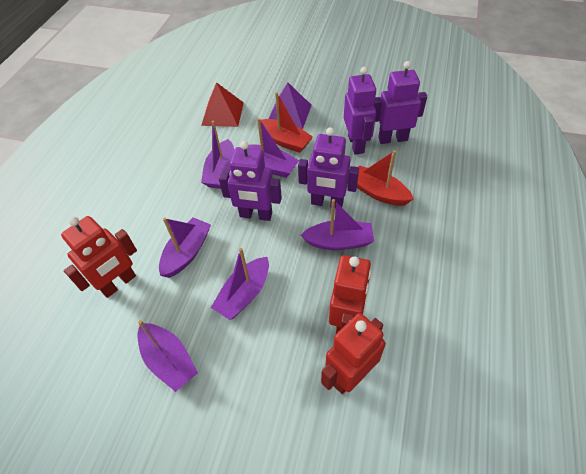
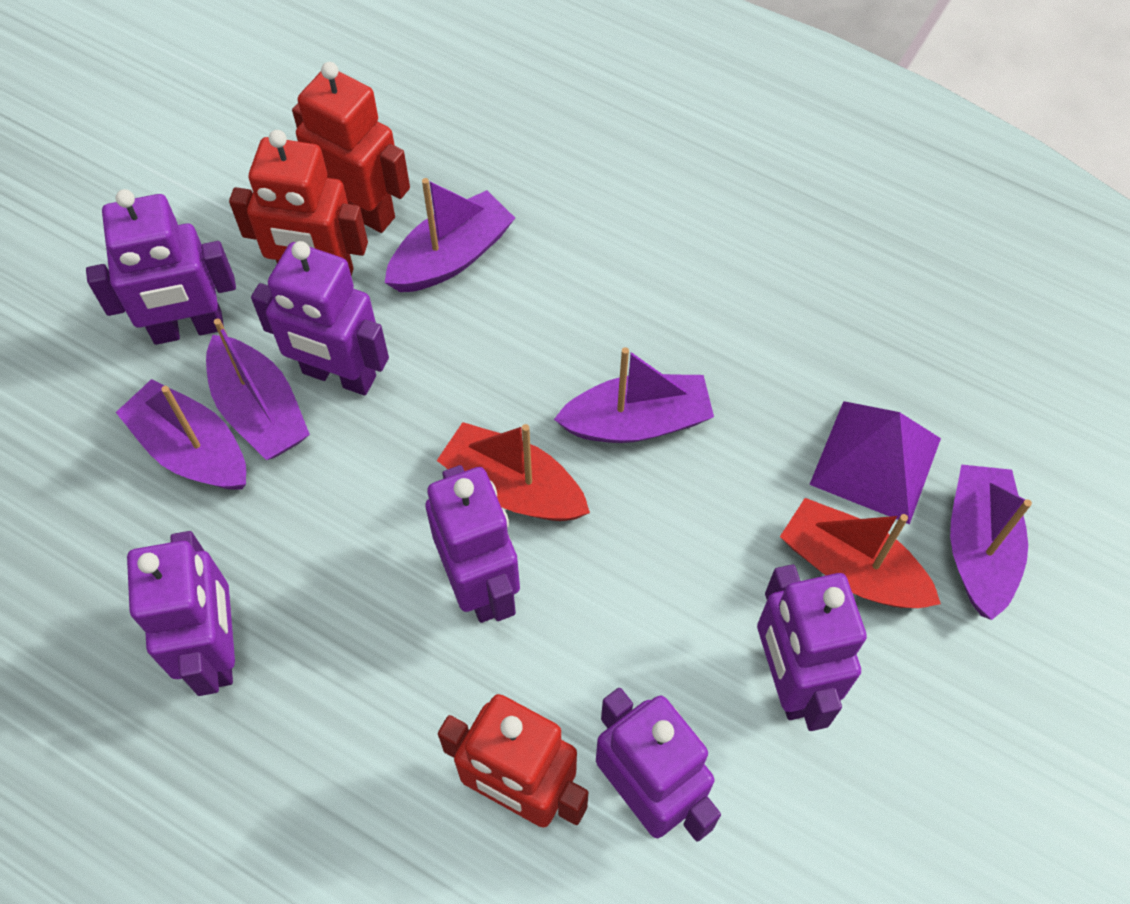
purple boat: 6 -> 5
purple robot: 4 -> 6
red pyramid: 1 -> 0

